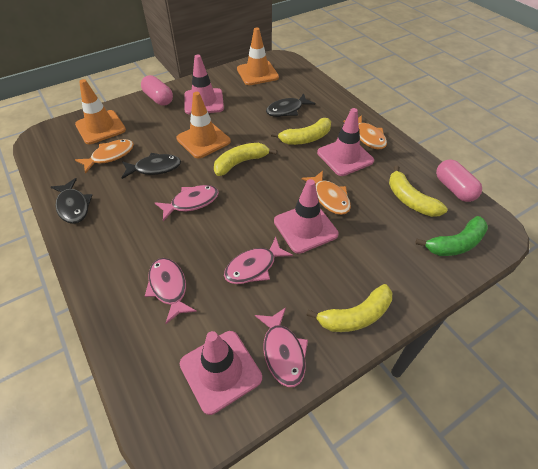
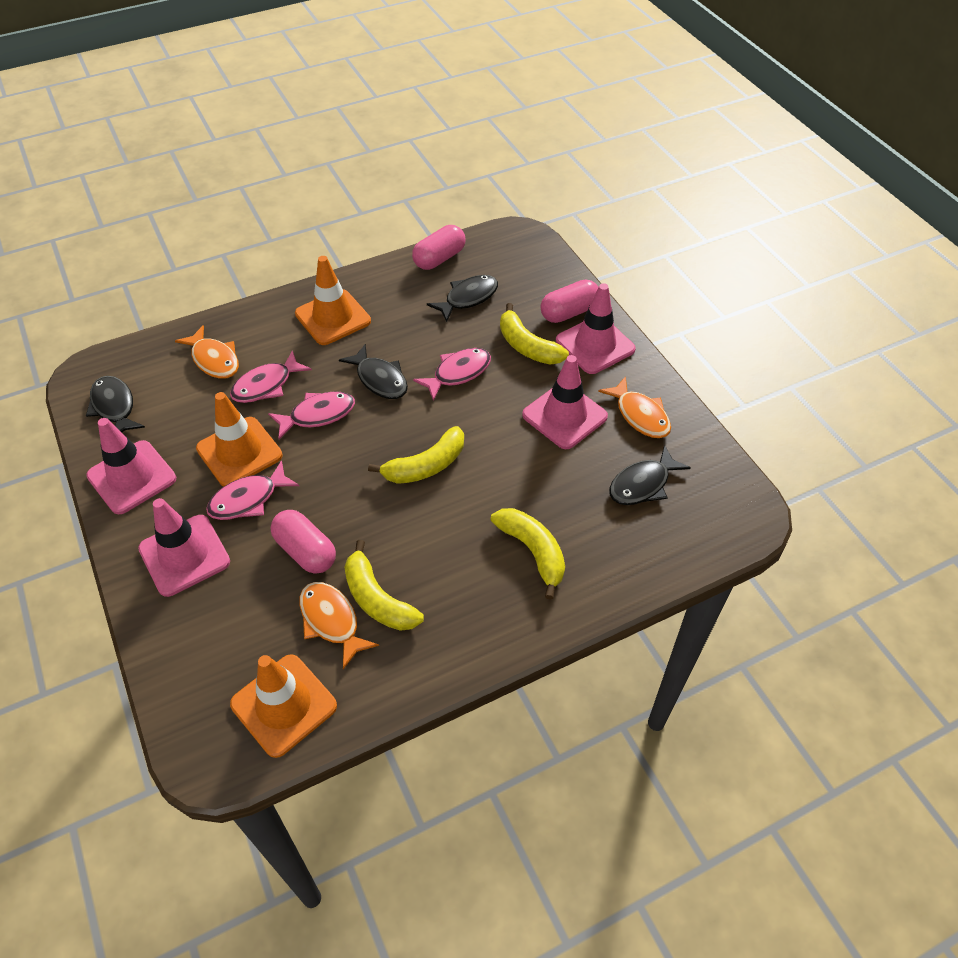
black fish: 3 -> 4
green banana: 1 -> 0
pink capsule: 2 -> 3

